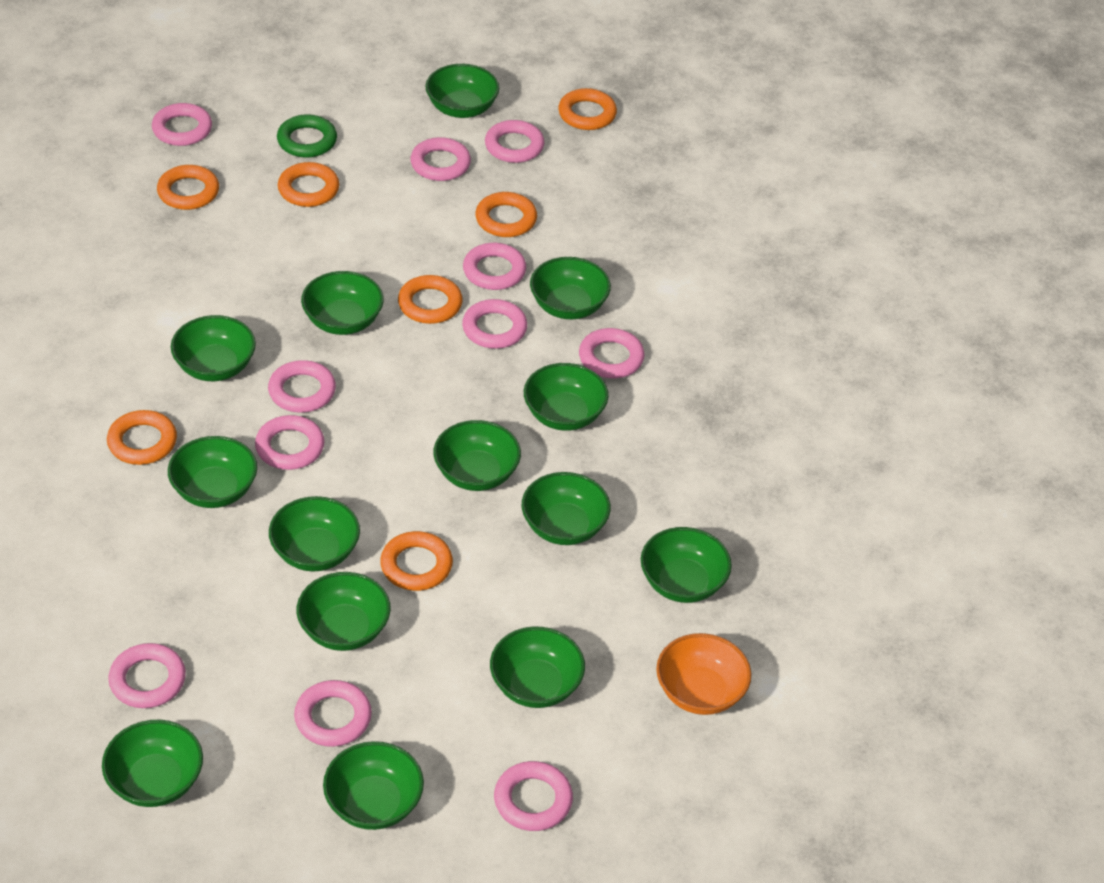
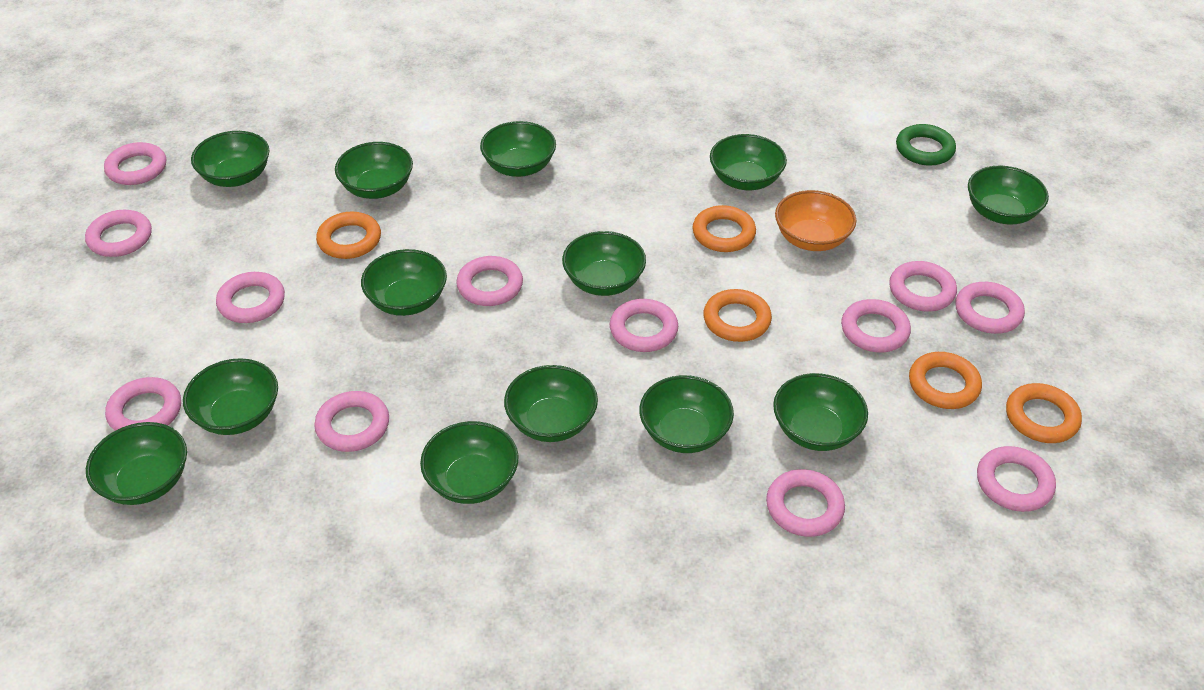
green bowl: 14 -> 13
orange ring: 7 -> 5
pink ring: 11 -> 12

